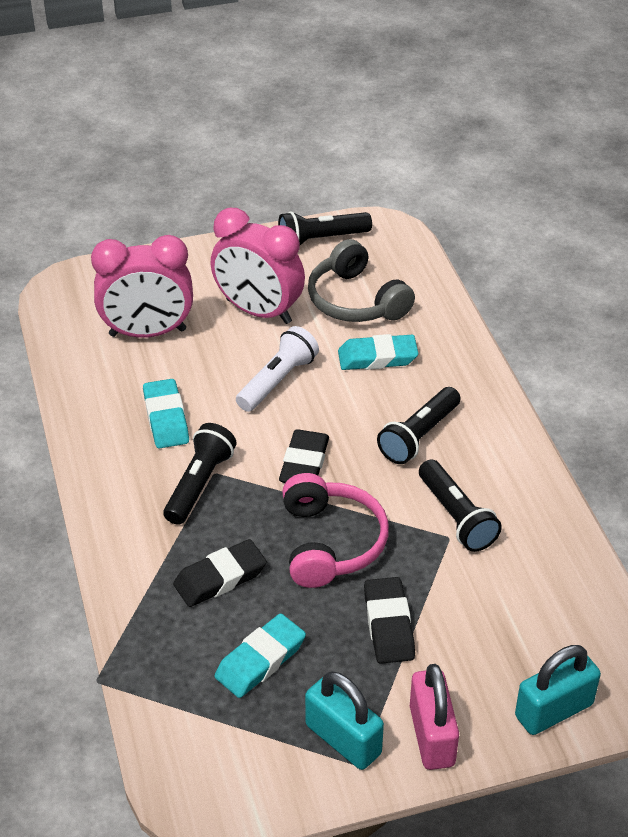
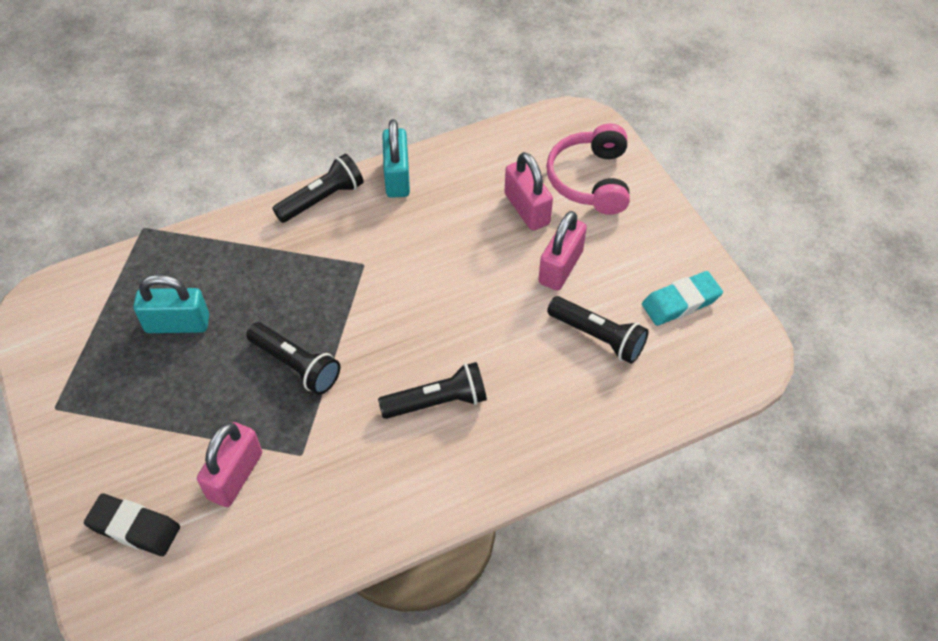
black eraser: 3 -> 1
grey headphones: 1 -> 0
pink clock: 2 -> 0
pink padlock: 1 -> 3
turquoise eraser: 3 -> 1
white flashlight: 1 -> 0

